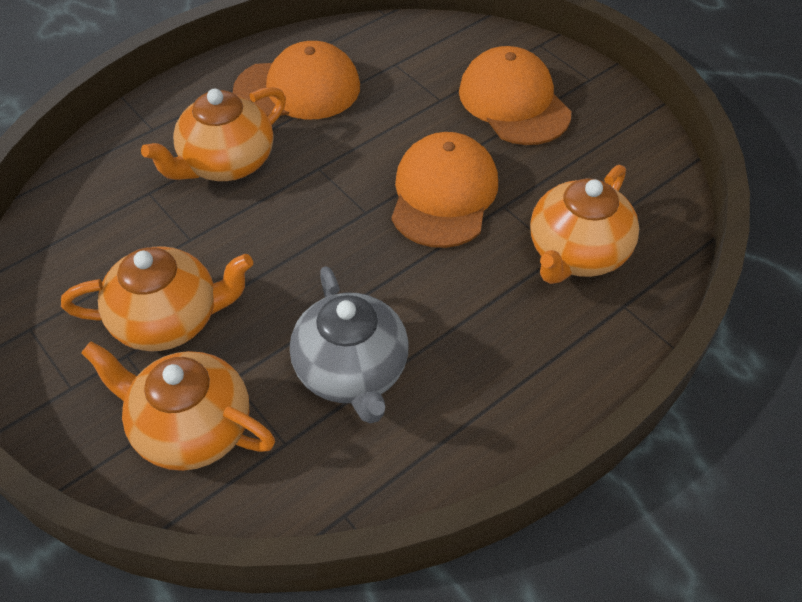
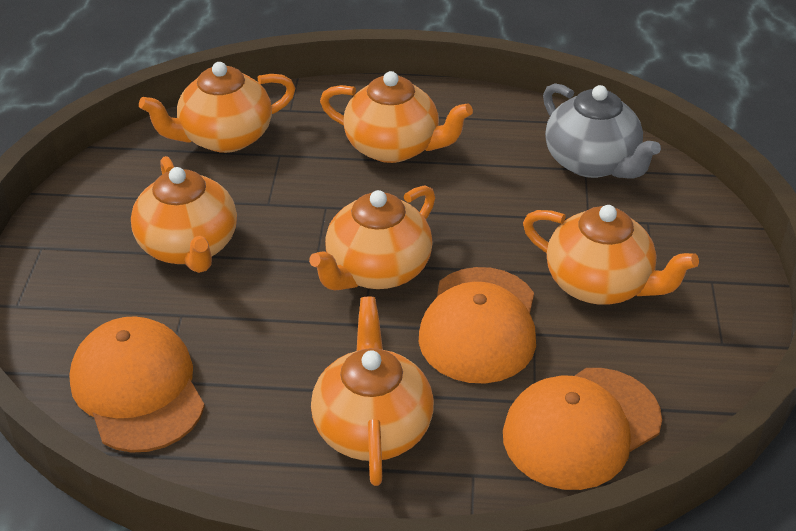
orange teapot: 4 -> 6

